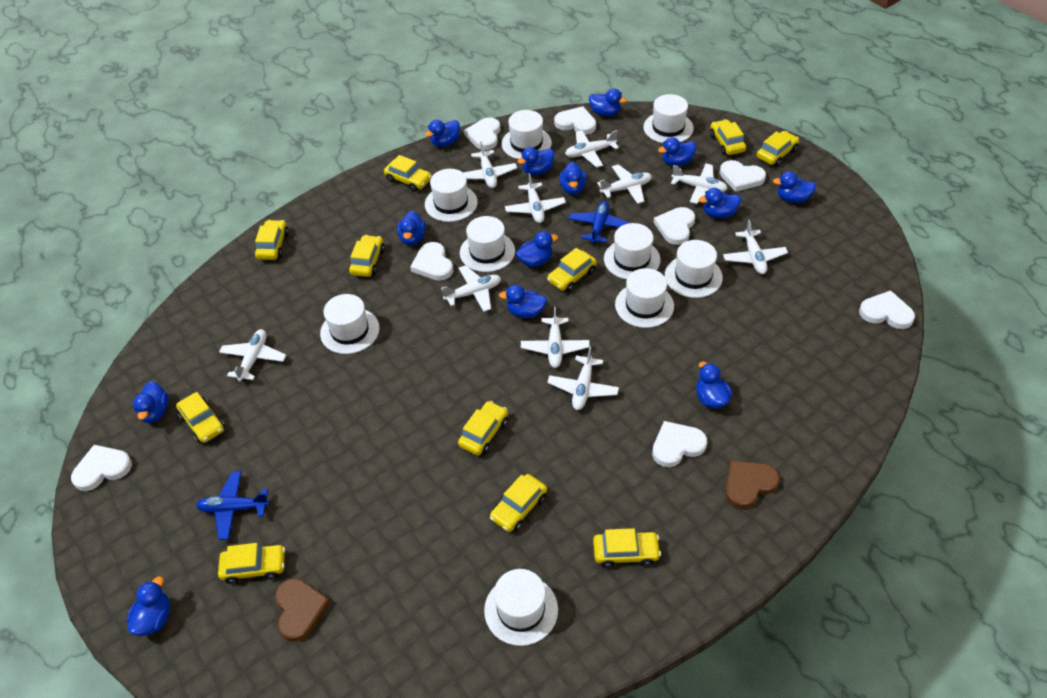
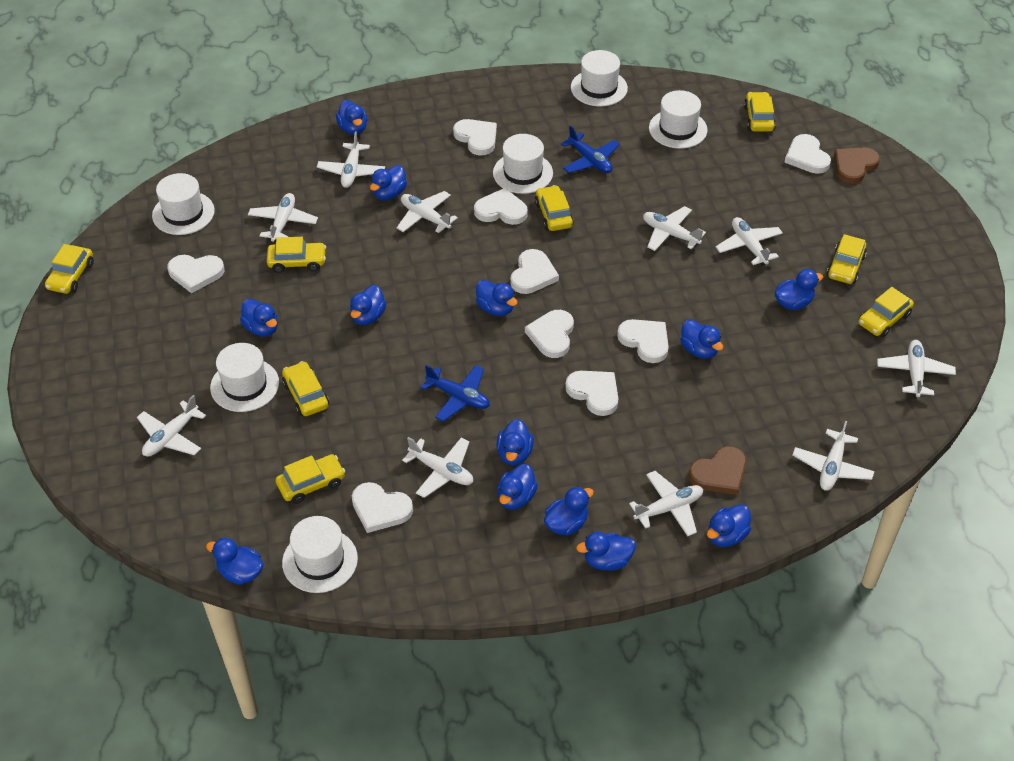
white hat: 9 -> 6
white heart: 8 -> 9
yellow car: 11 -> 8

